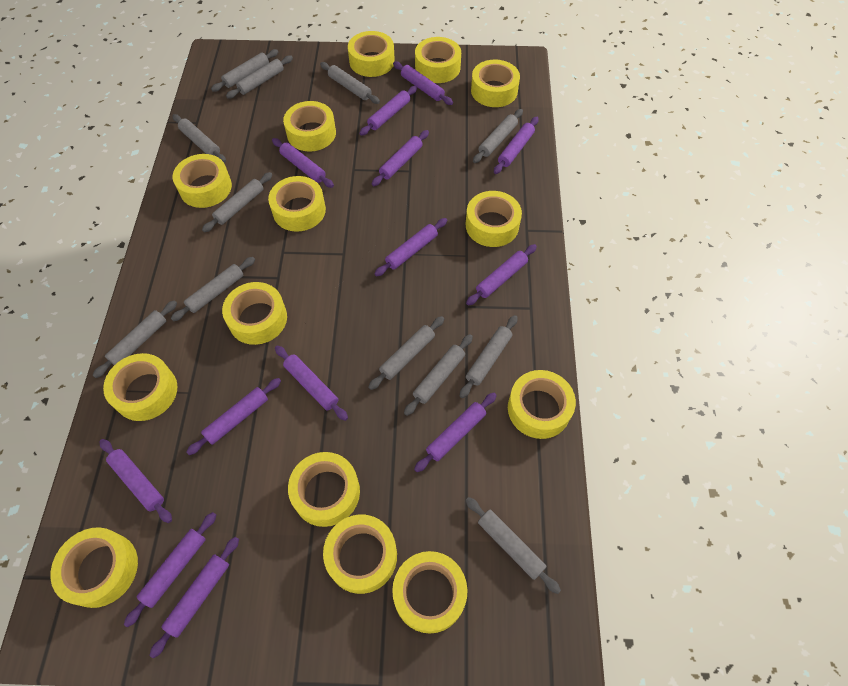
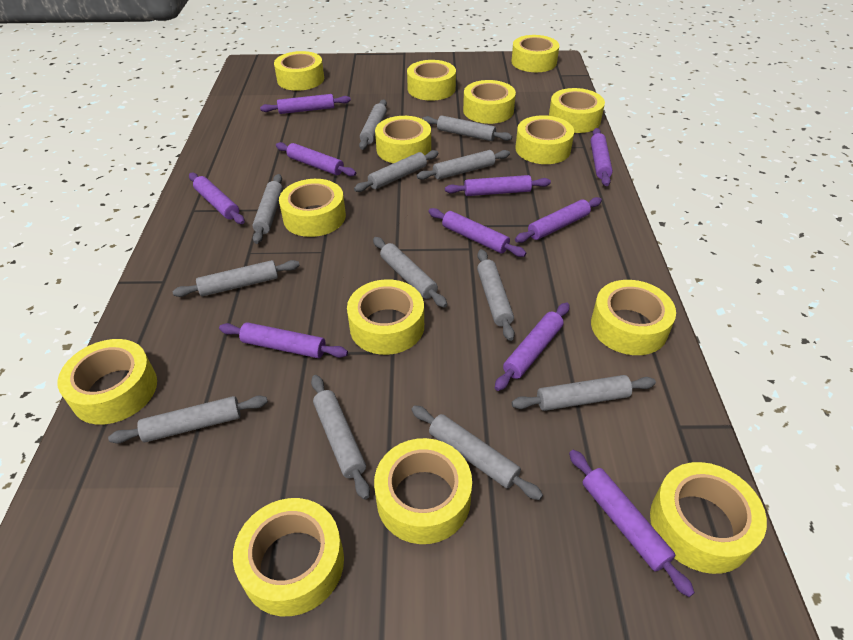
purple rolling pin: 13 -> 10

